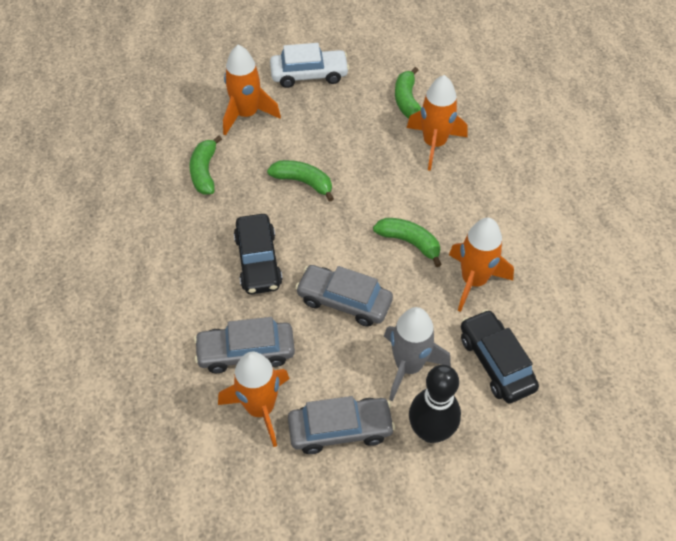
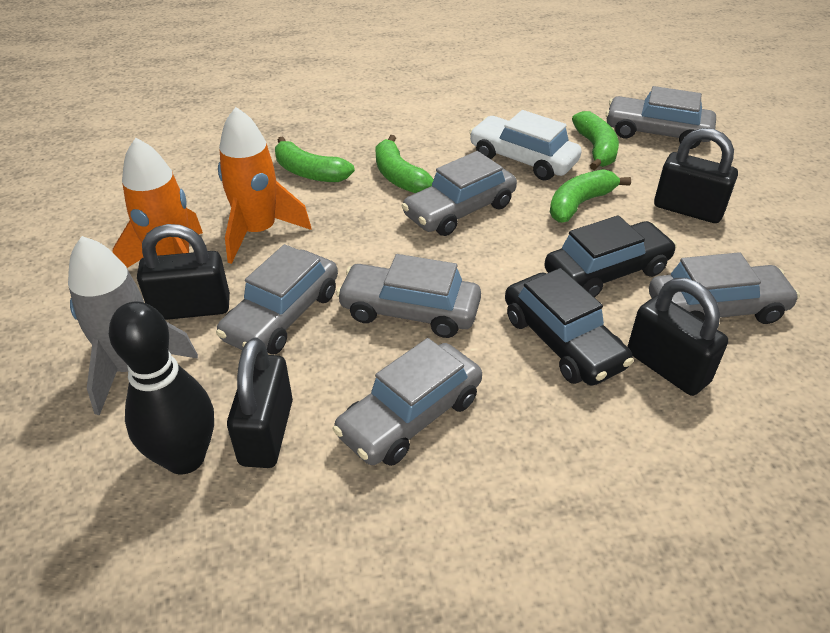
black padlock: 0 -> 4
grey car: 3 -> 6
orange rocket: 4 -> 2

